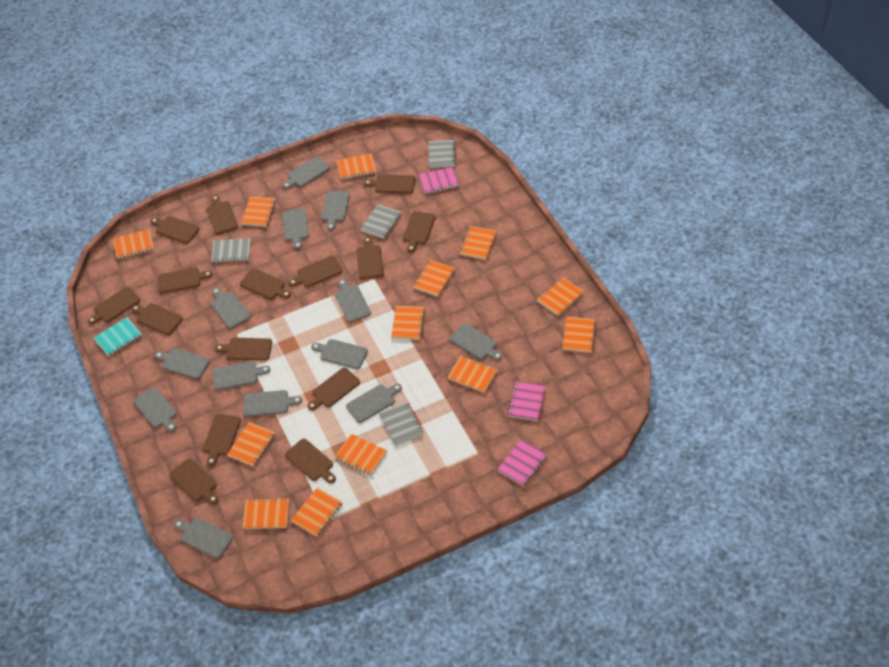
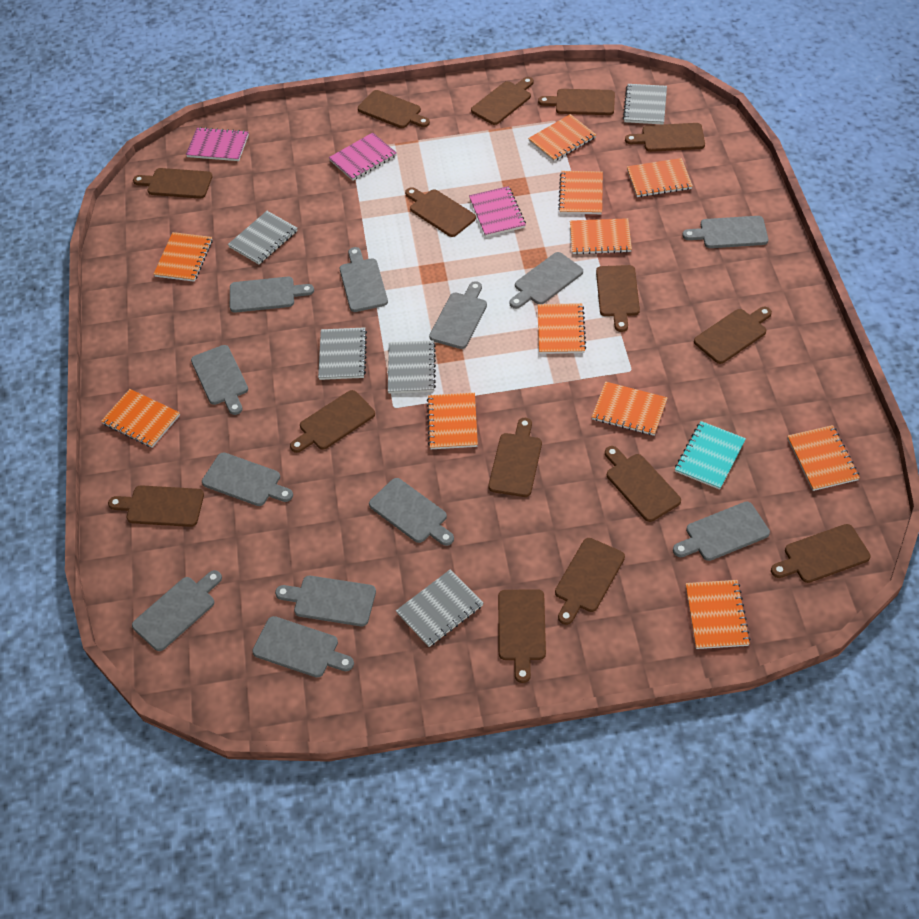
grey cutting board: 13 -> 12
grey notebook: 4 -> 5
orange notebook: 13 -> 11

